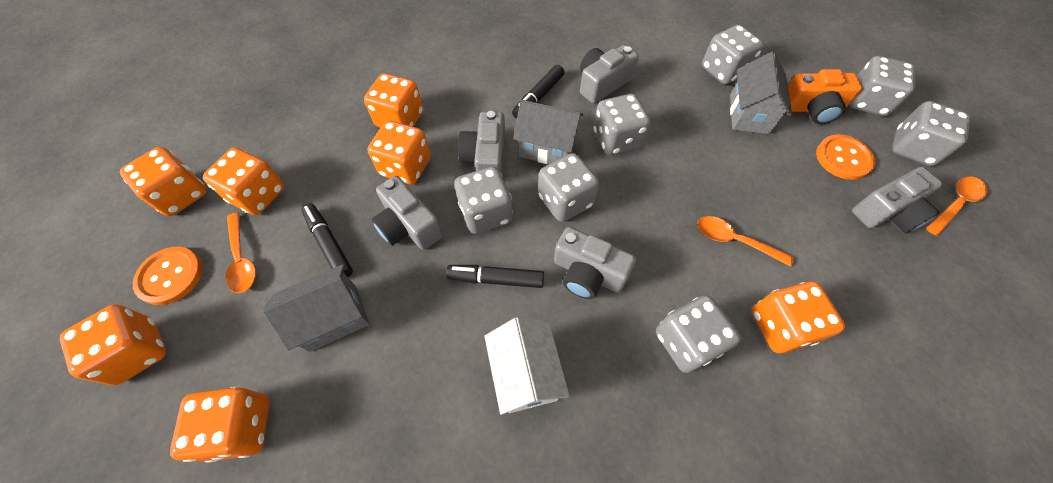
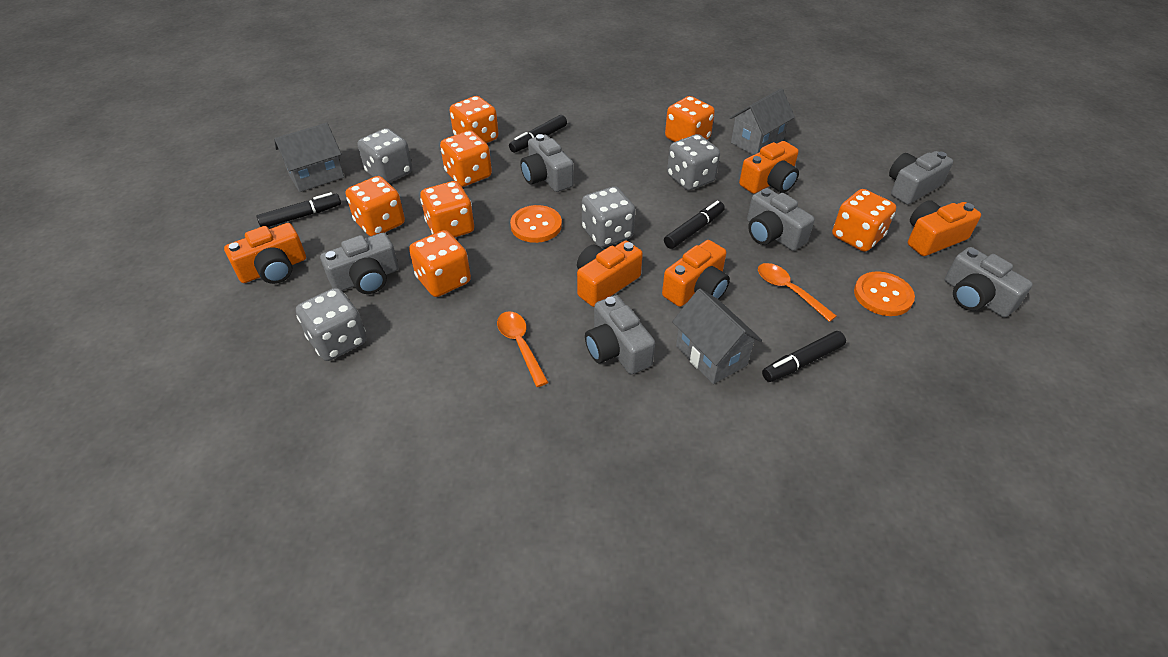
black marker: 3 -> 4
grey camera: 5 -> 6
grey dice: 7 -> 4
orange camera: 1 -> 5
orange spoon: 3 -> 2
white house: 1 -> 0

